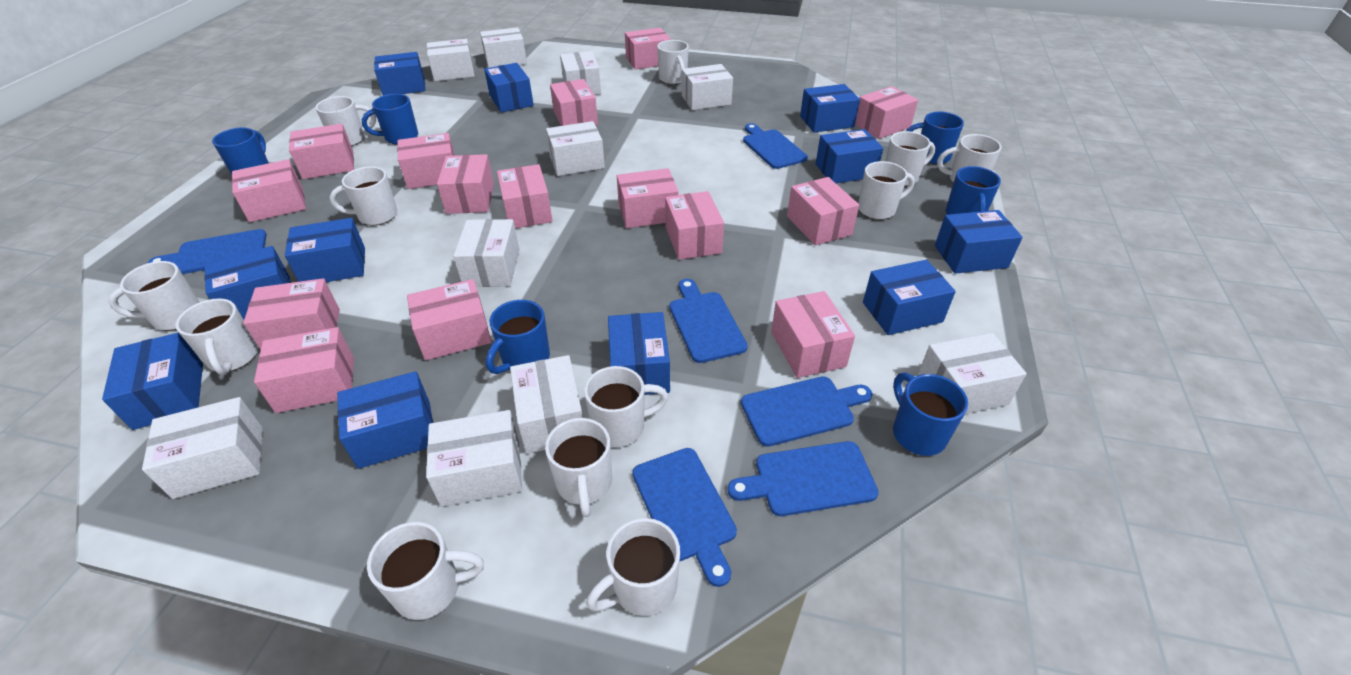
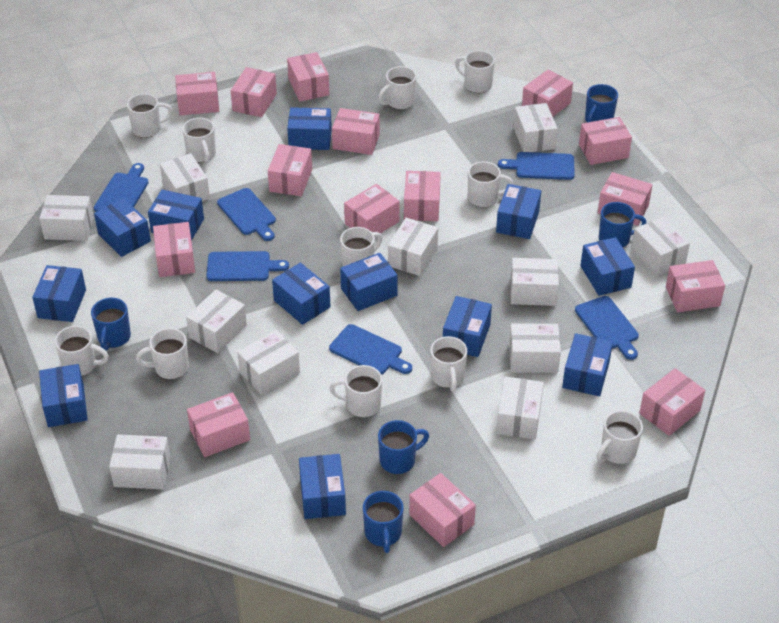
blue box: 11 -> 12
blue mug: 6 -> 5
white box: 10 -> 11
white mug: 12 -> 11

